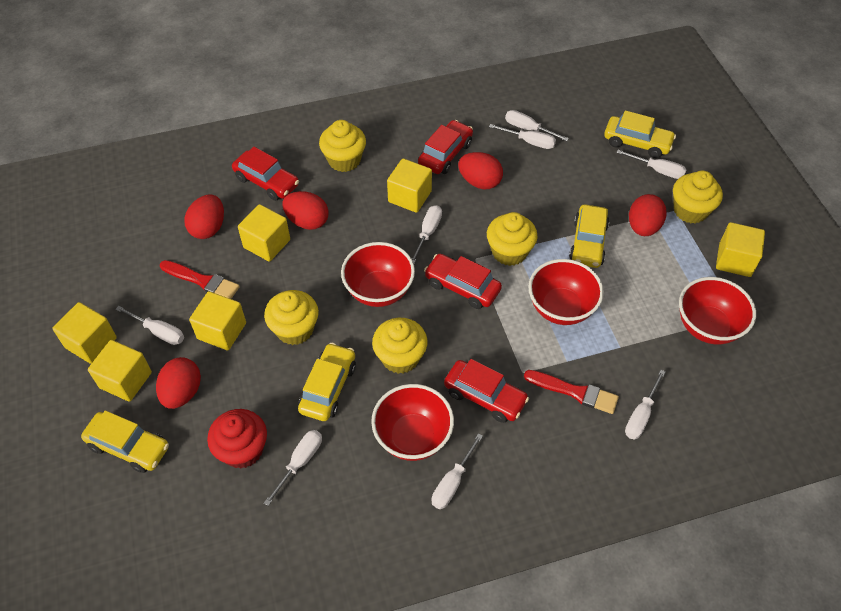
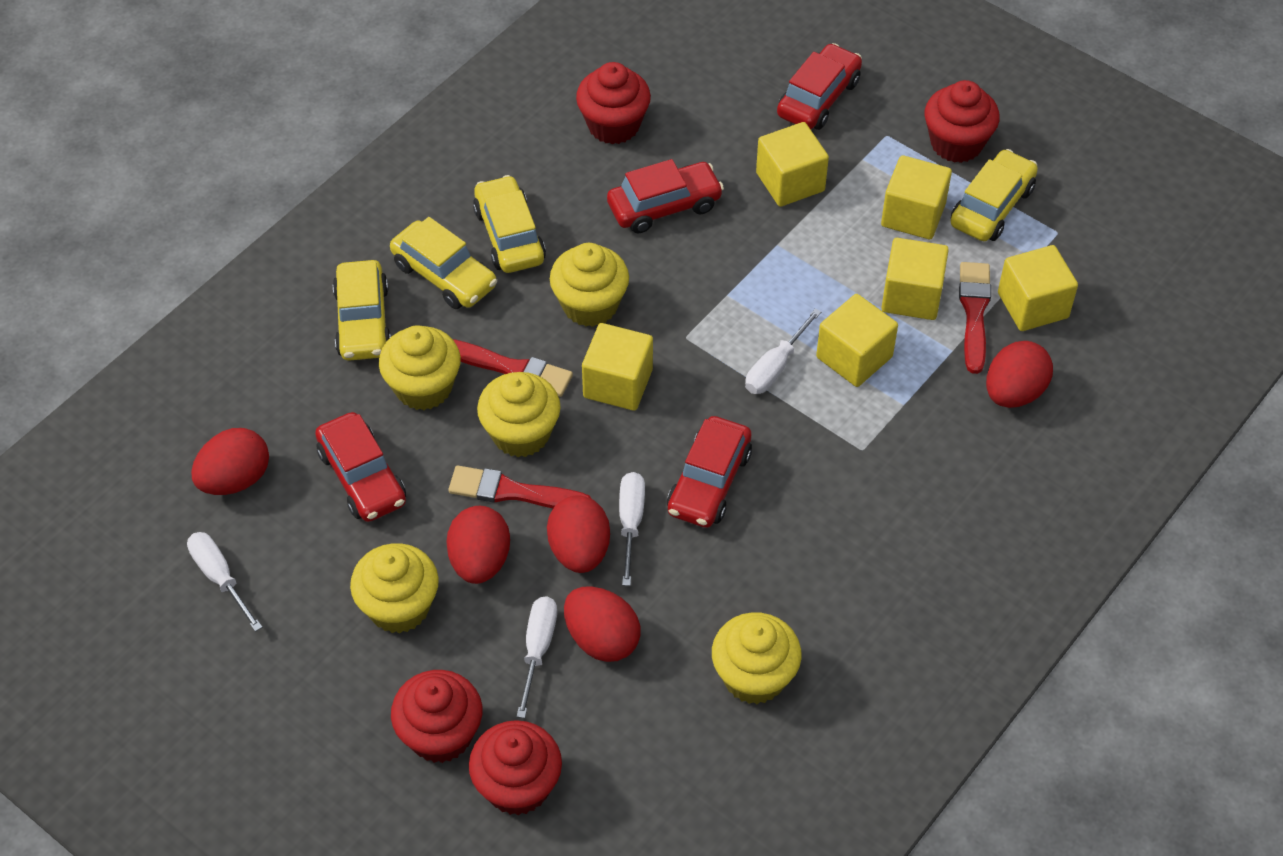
red bowl: 4 -> 0
red brush: 2 -> 3
red cupcake: 1 -> 4
white screwdriver: 8 -> 4

